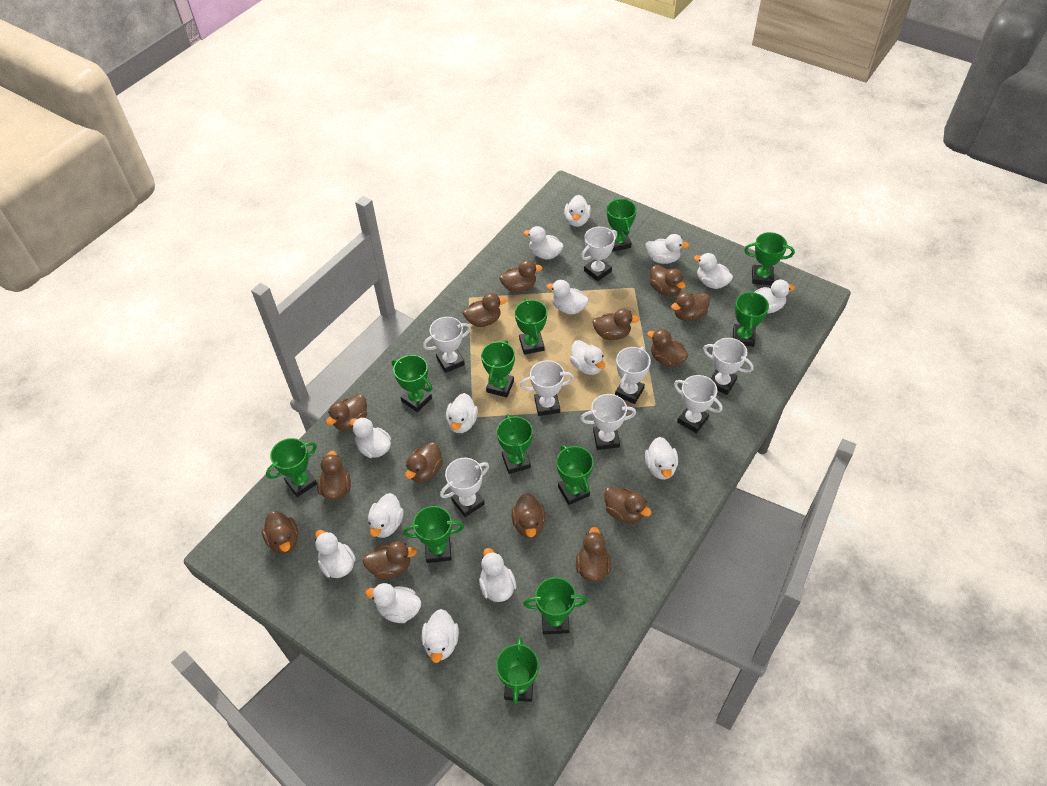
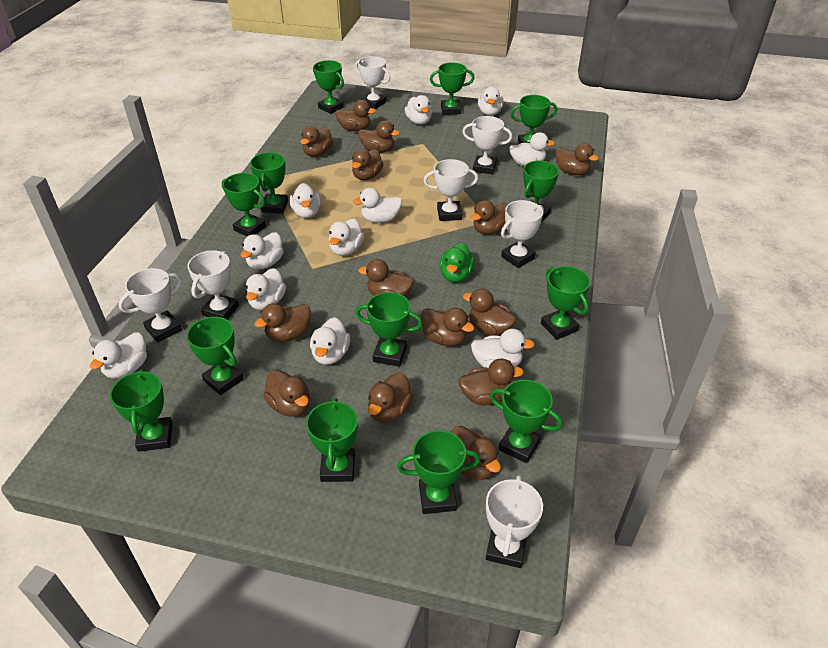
green duck: 0 -> 1
green trophy: 12 -> 13
white duck: 15 -> 11
white trophy: 8 -> 7

